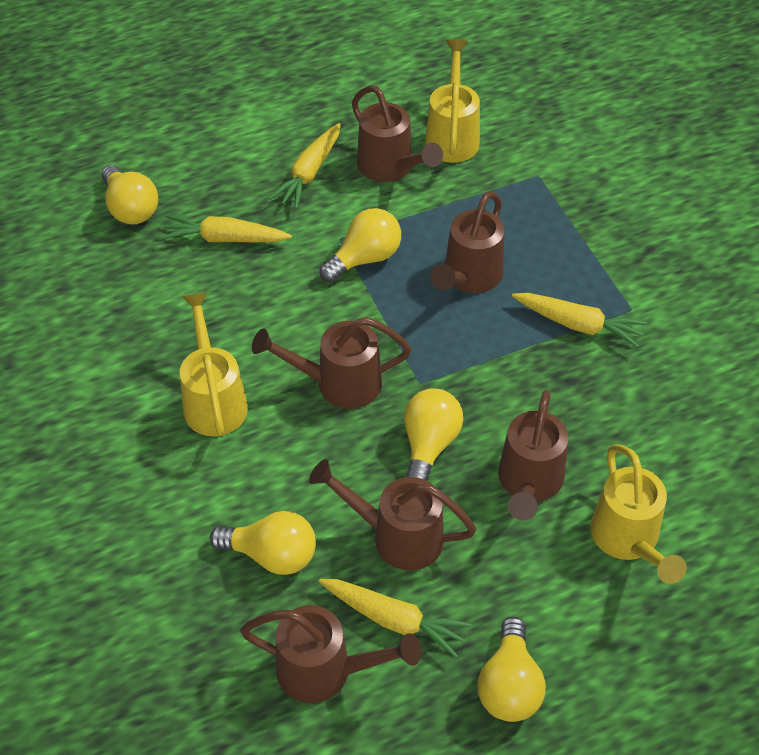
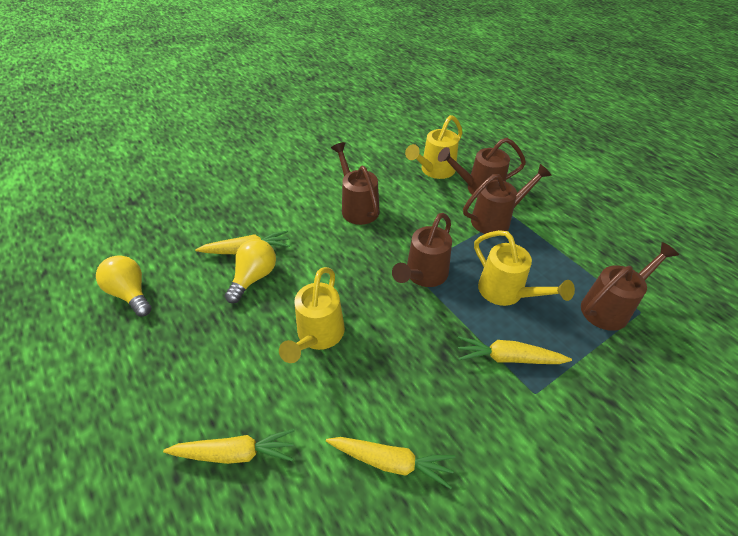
brown watering can: 6 -> 5
yellow light bulb: 5 -> 2

